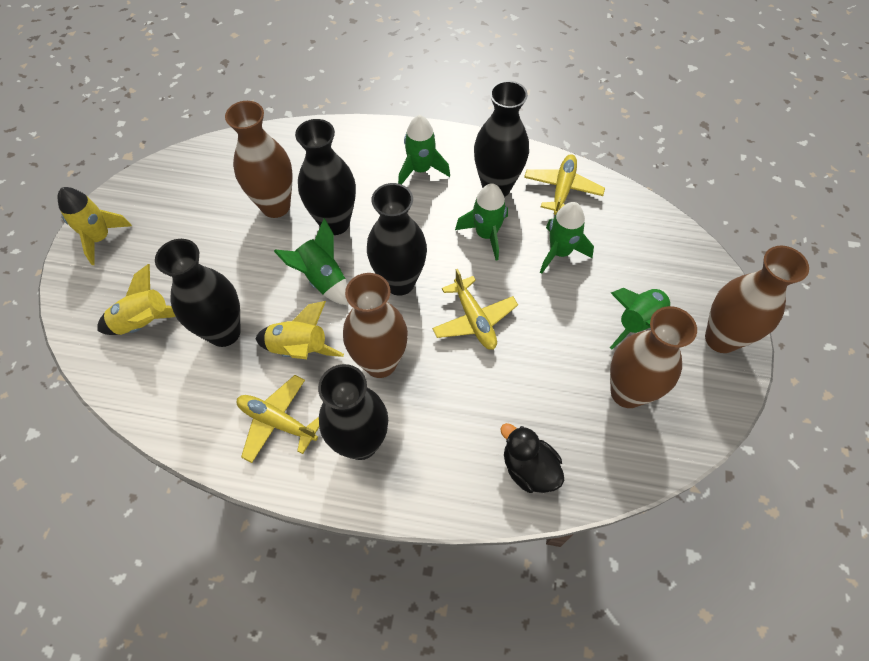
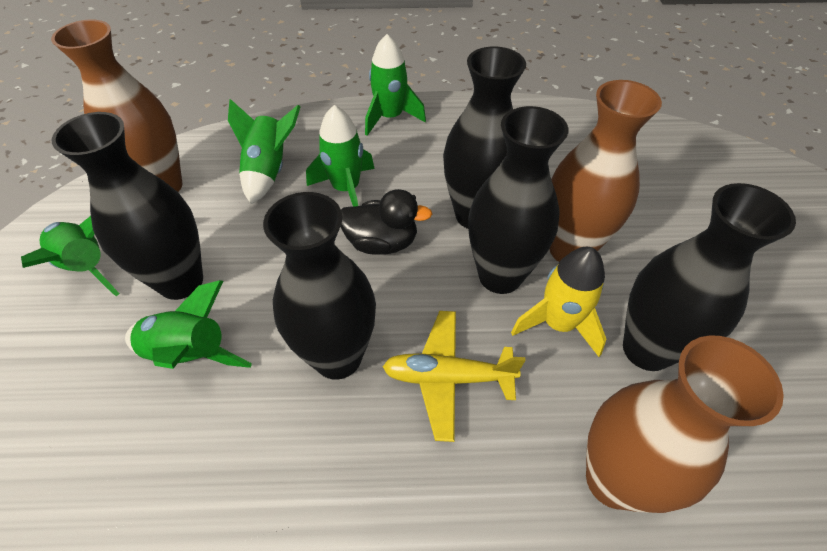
brown vase: 4 -> 3
yellow plane: 3 -> 1
yellow rocket: 3 -> 1

